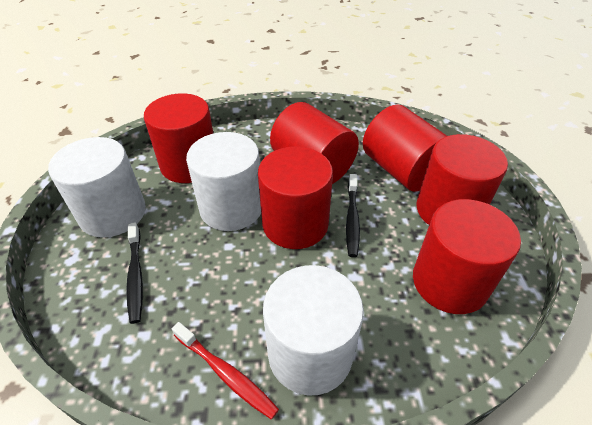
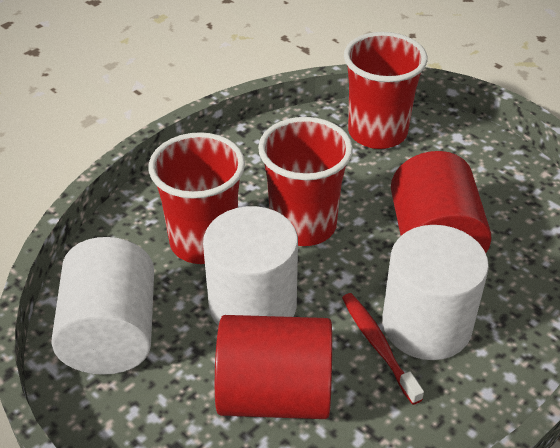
black toothbrush: 2 -> 0
red cup: 0 -> 3
red cylinder: 6 -> 2

